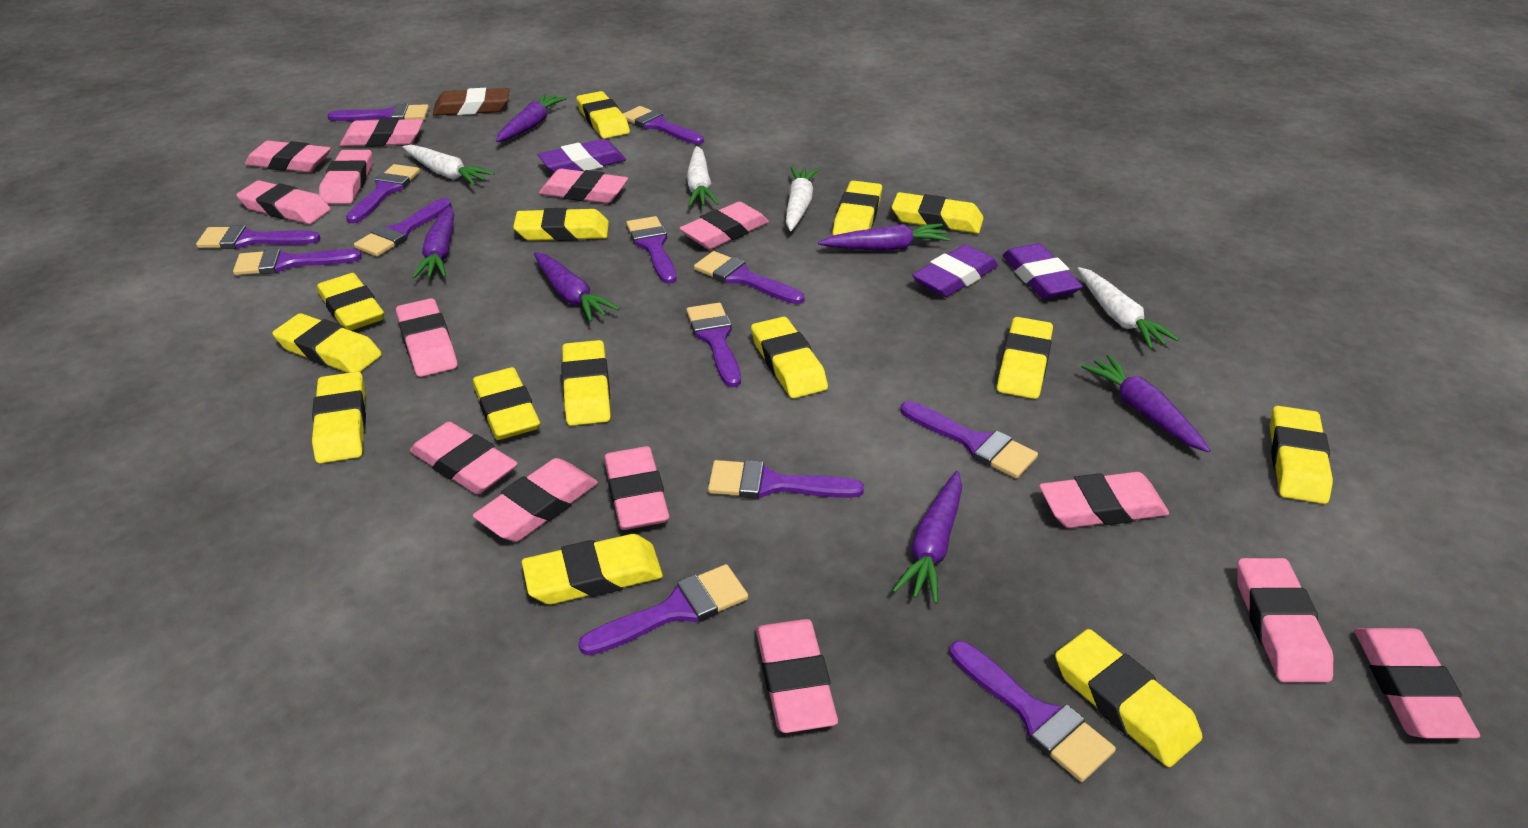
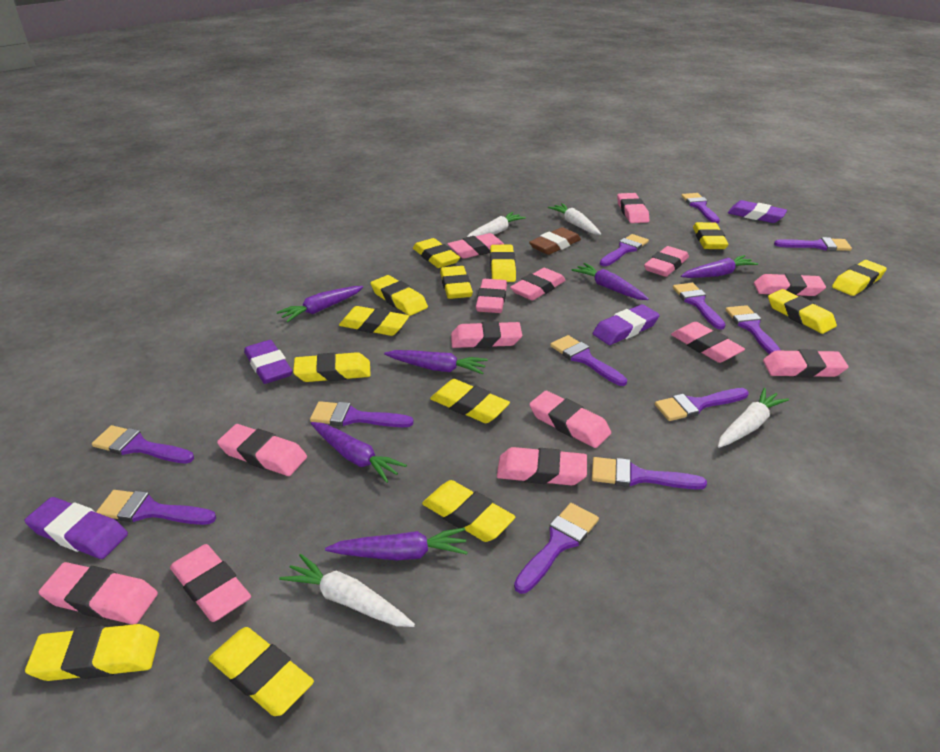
purple brush: 13 -> 12
purple eraser: 3 -> 4
yellow eraser: 14 -> 13

